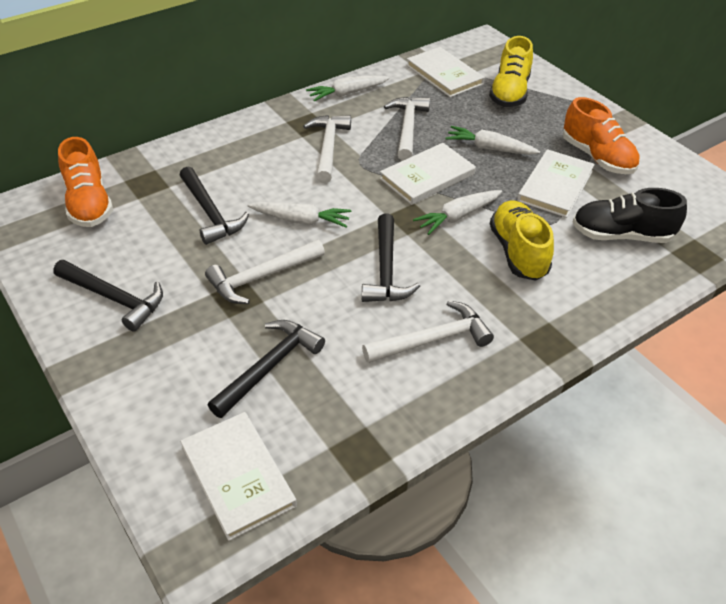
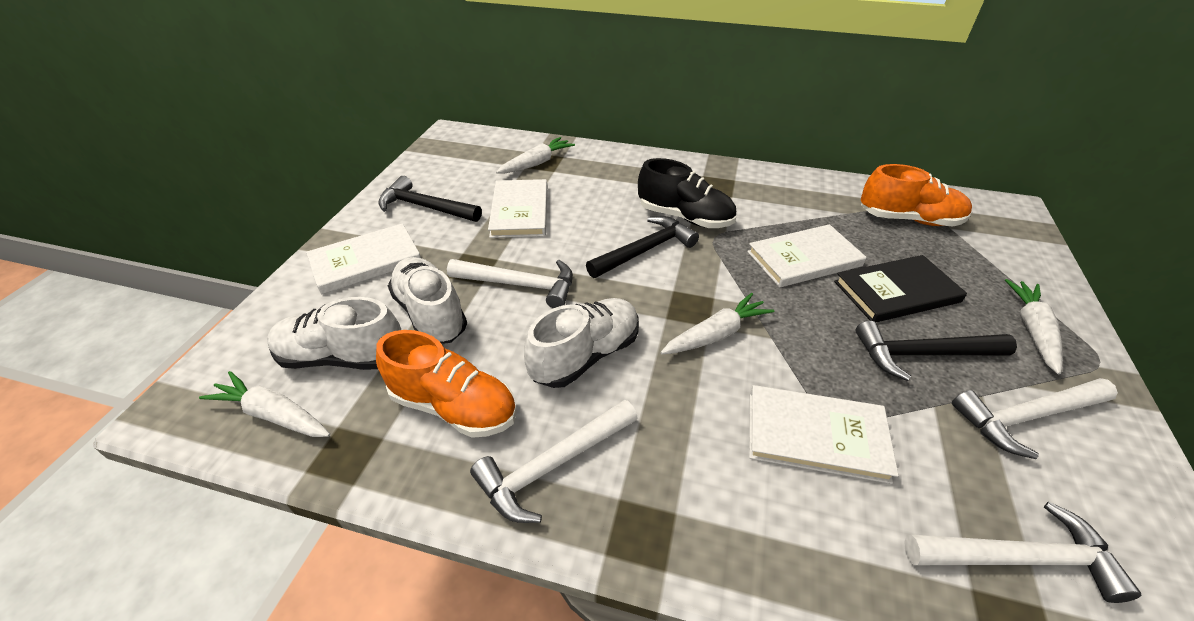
black book: 0 -> 1
black hammer: 4 -> 3
white shoe: 0 -> 3
yellow shoe: 2 -> 0

